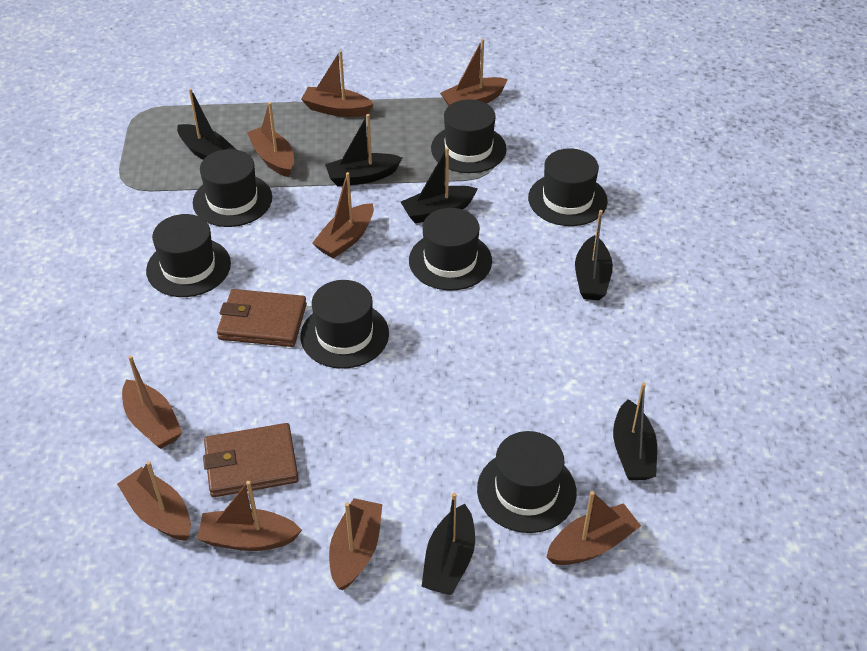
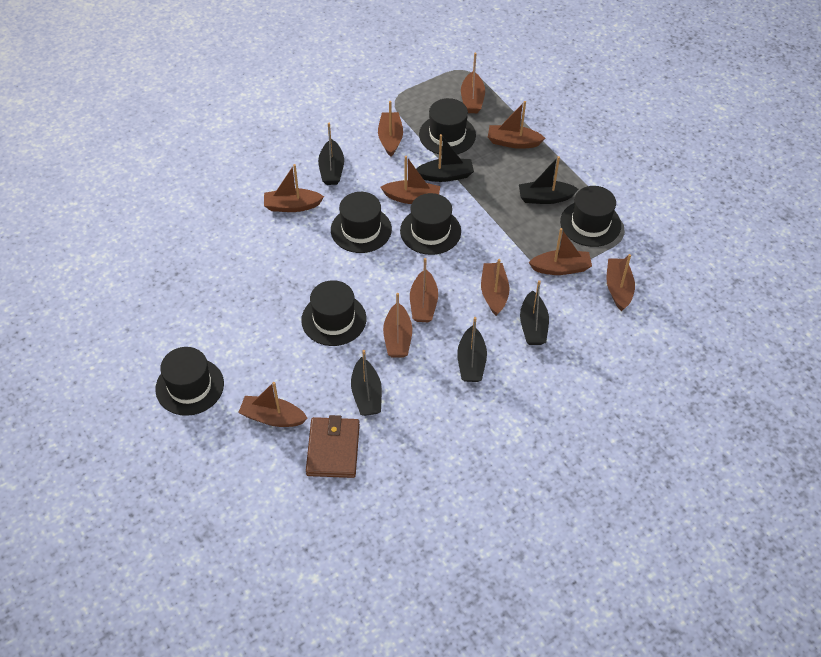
black hat: 7 -> 6
brown boat: 9 -> 11
brown wallet: 2 -> 1

